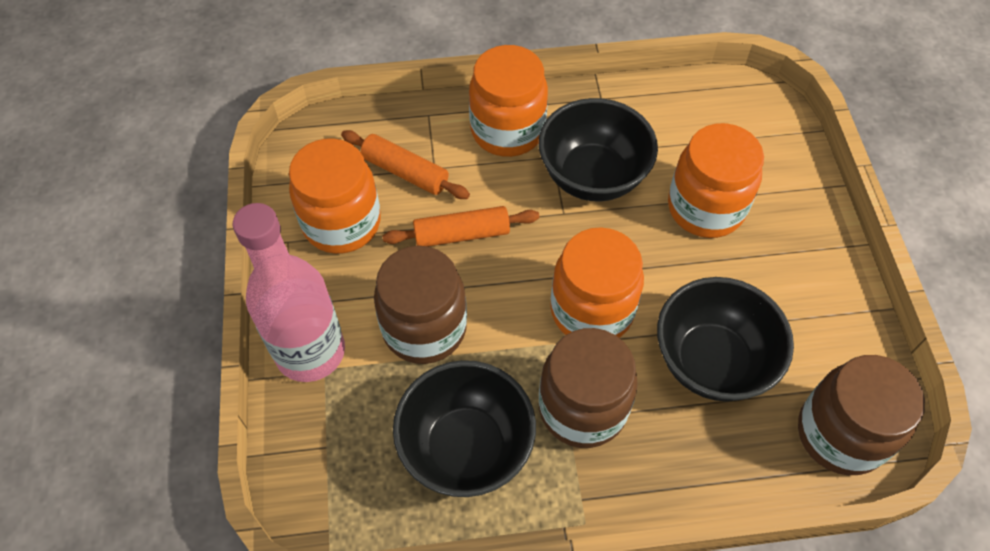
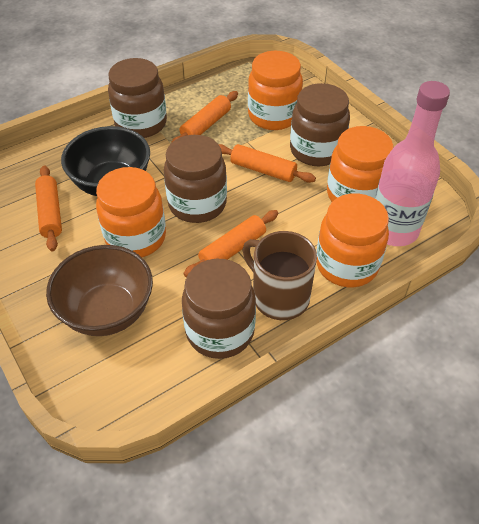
black bowl: 3 -> 1
brown bowl: 0 -> 1
brown jar: 3 -> 4
brown mug: 0 -> 1
orange rolling pin: 2 -> 4

